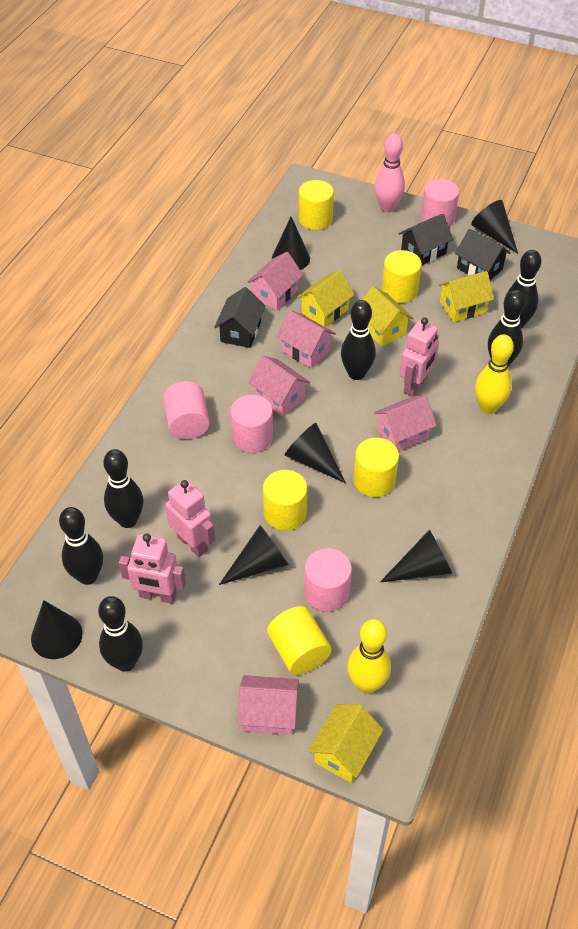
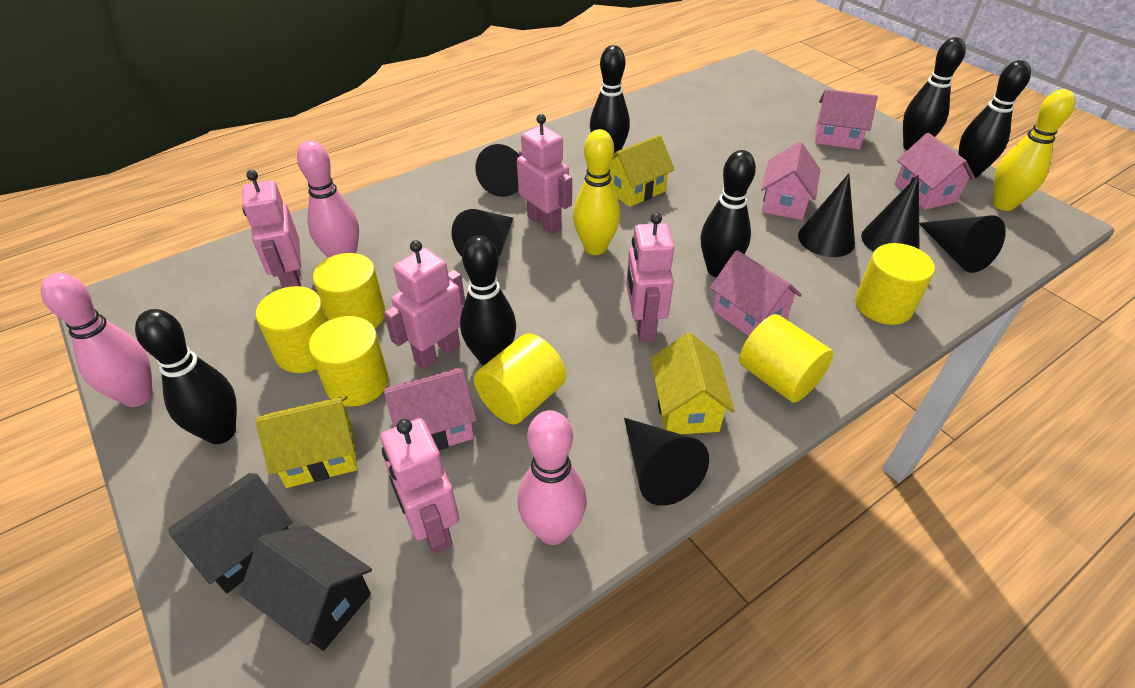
black house: 3 -> 2
pink bowling pin: 1 -> 3
pink cylinder: 4 -> 0
pink robot: 3 -> 5
yellow cylinder: 5 -> 6
yellow house: 4 -> 3

